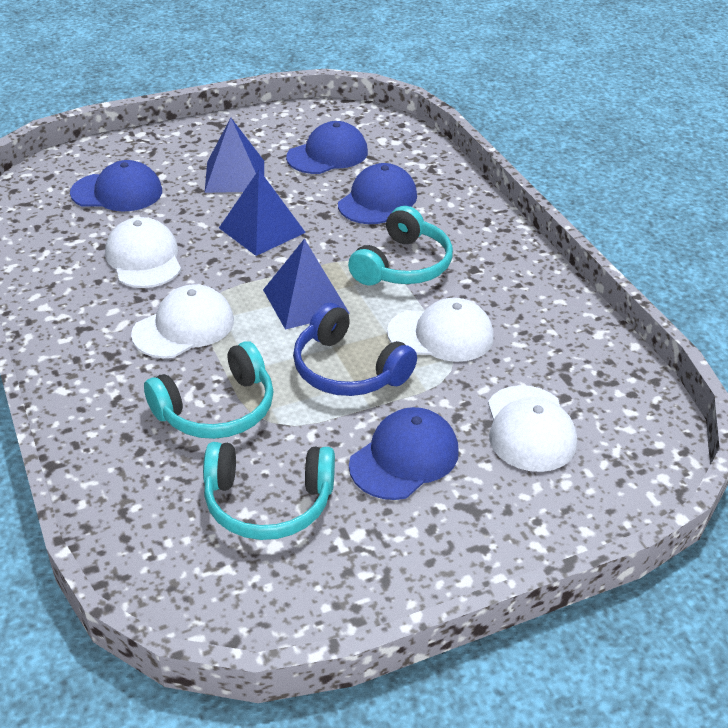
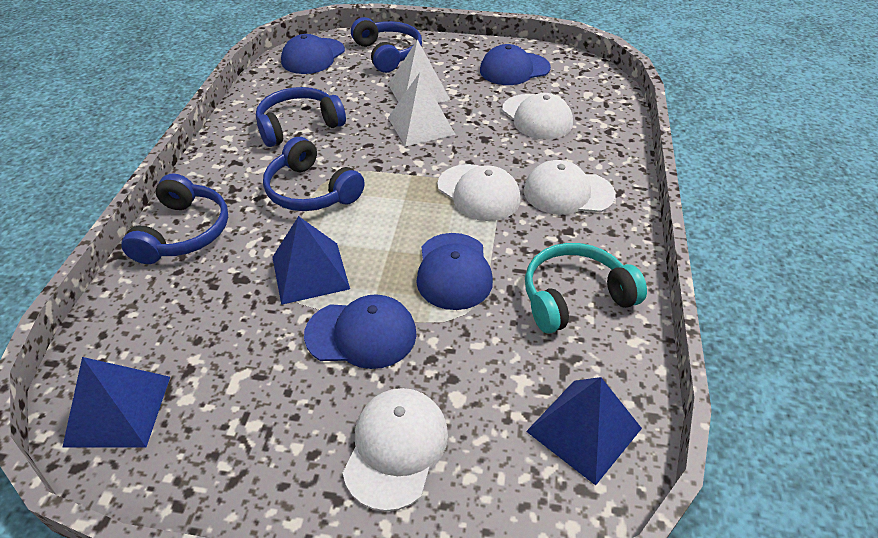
blue headphones: 1 -> 4
turquoise headphones: 3 -> 1
white pyramid: 0 -> 2

